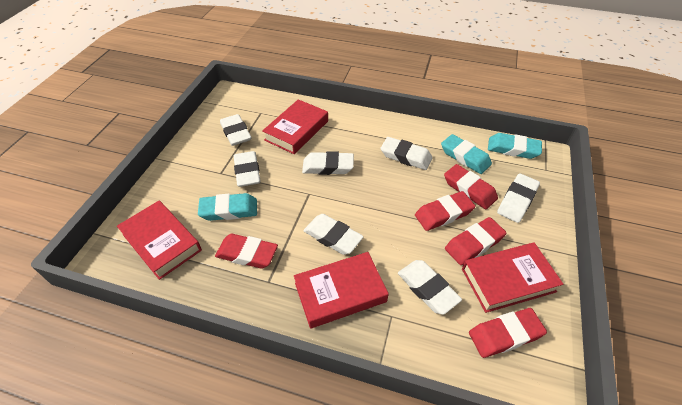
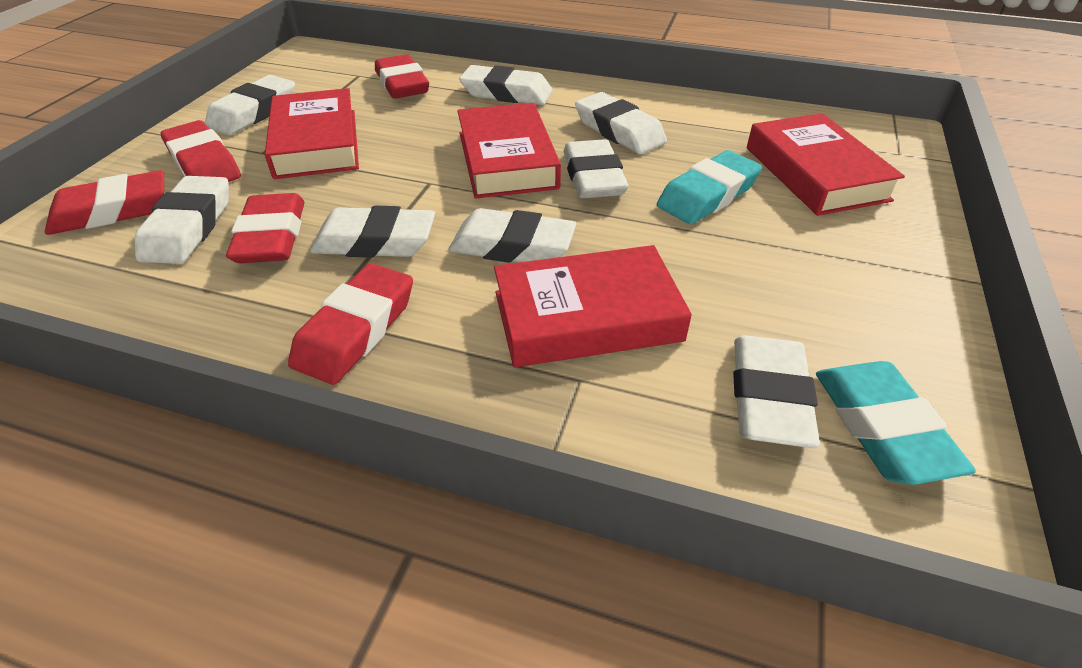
turquoise eraser: 3 -> 2
white eraser: 7 -> 8

